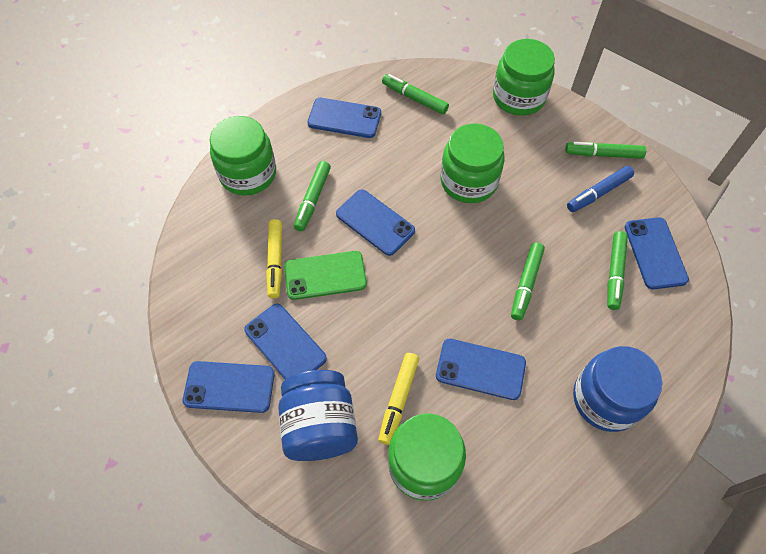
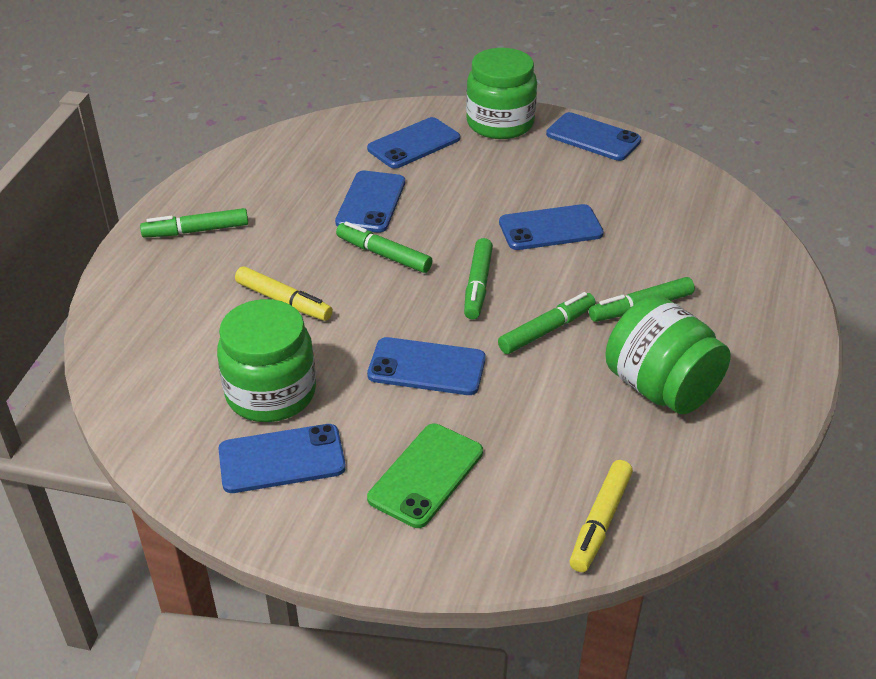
blue jar: 2 -> 0
blue marker: 1 -> 0
green jar: 4 -> 3

